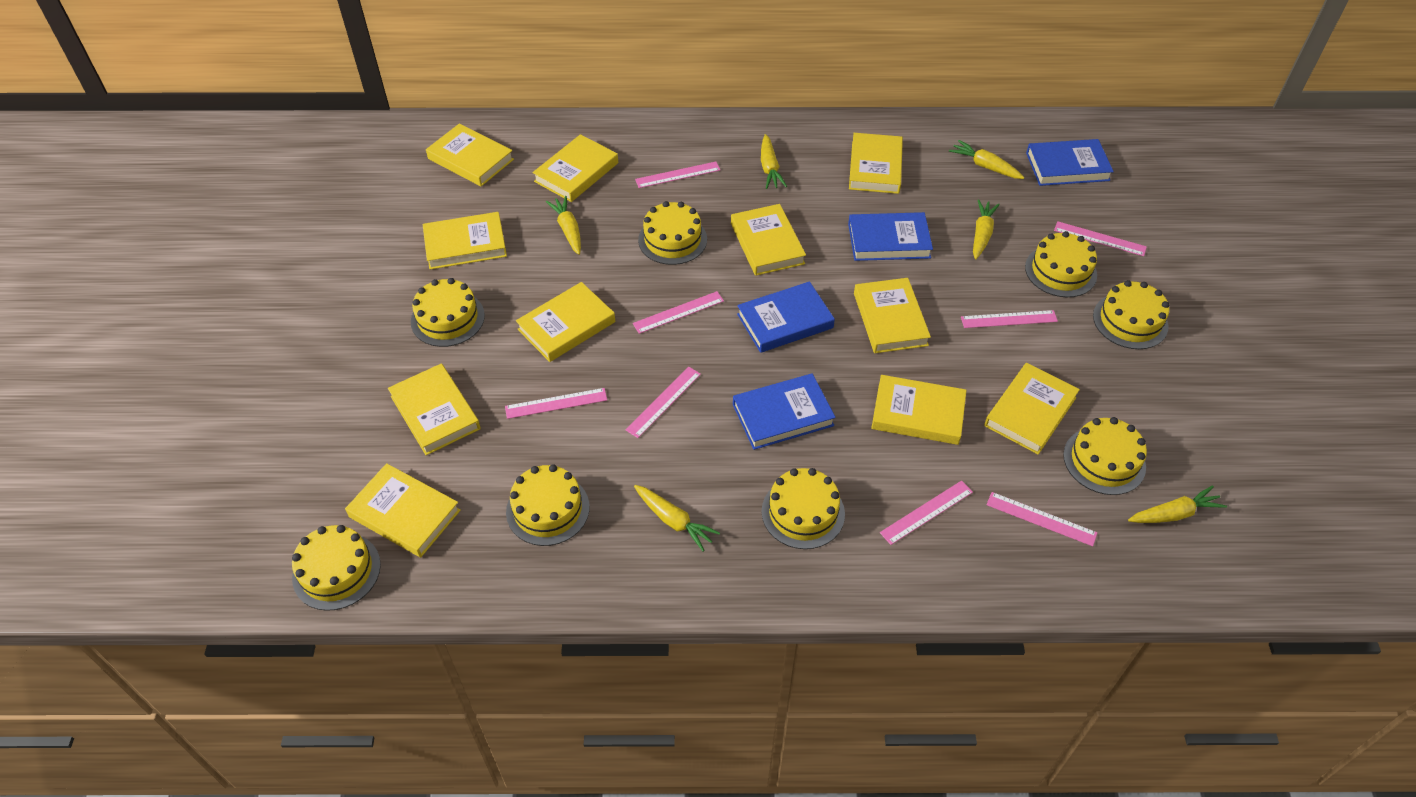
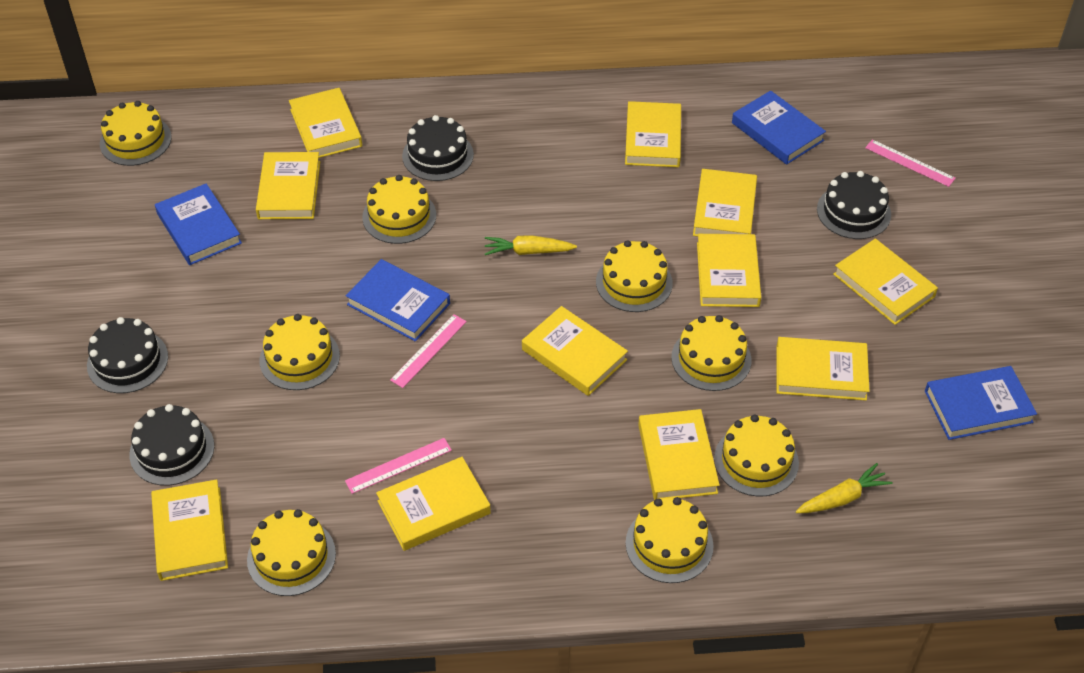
black cake: 0 -> 4
pink ruler: 8 -> 3
yellow carrot: 6 -> 2

